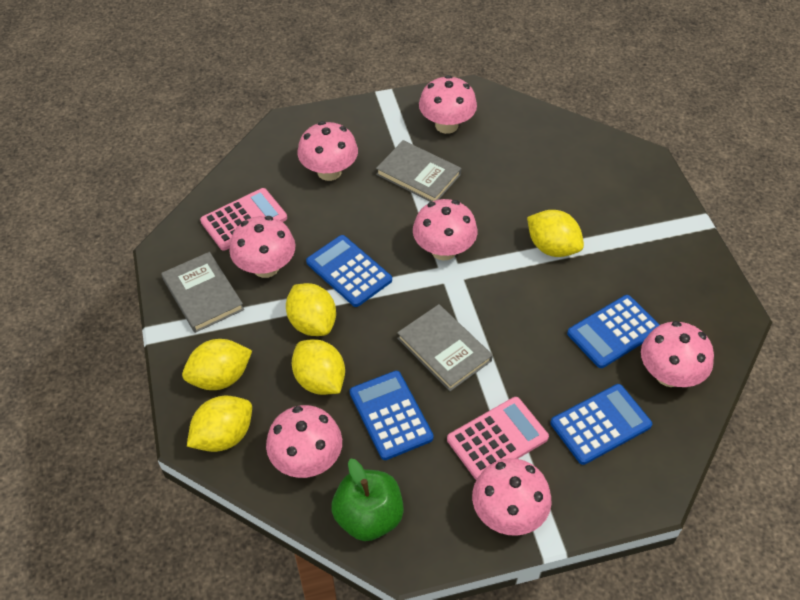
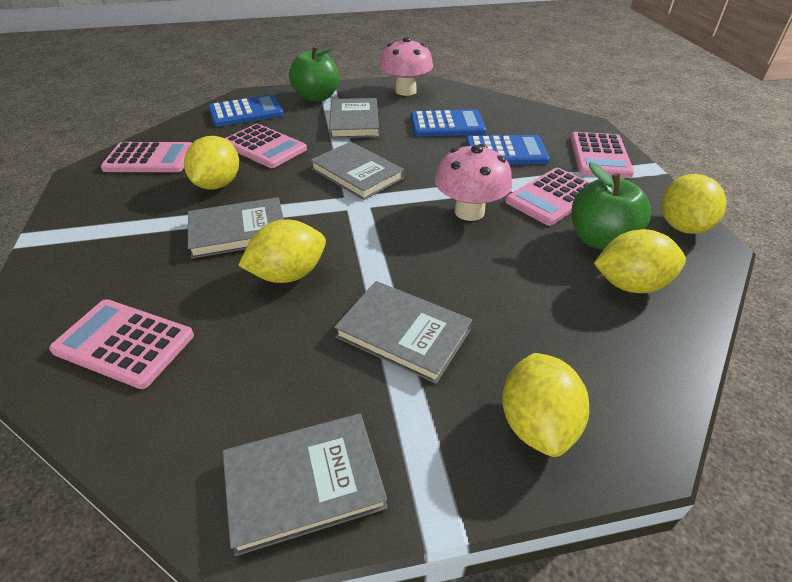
blue calculator: 4 -> 3
green apple: 1 -> 2
grey book: 3 -> 5
pink calculator: 2 -> 5
pink mushroom: 7 -> 2

